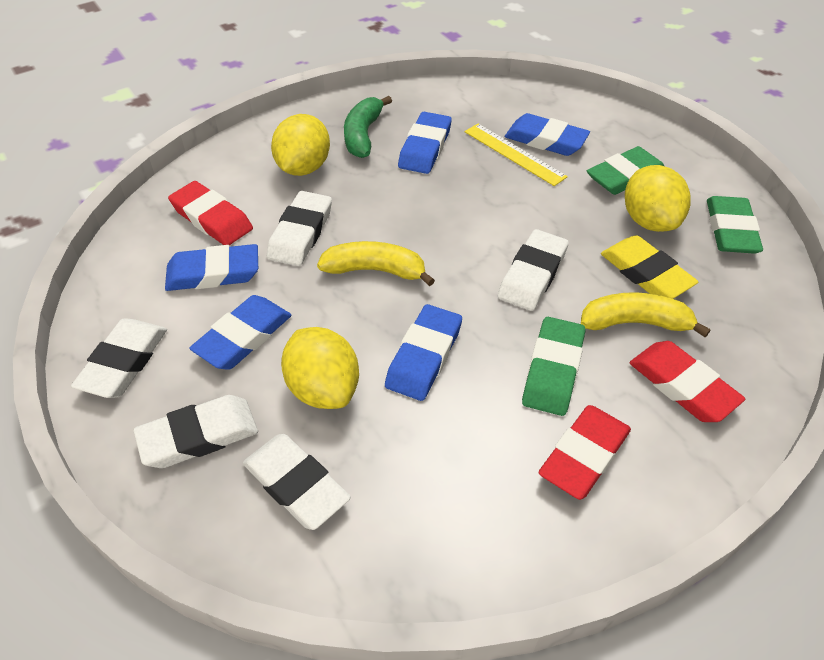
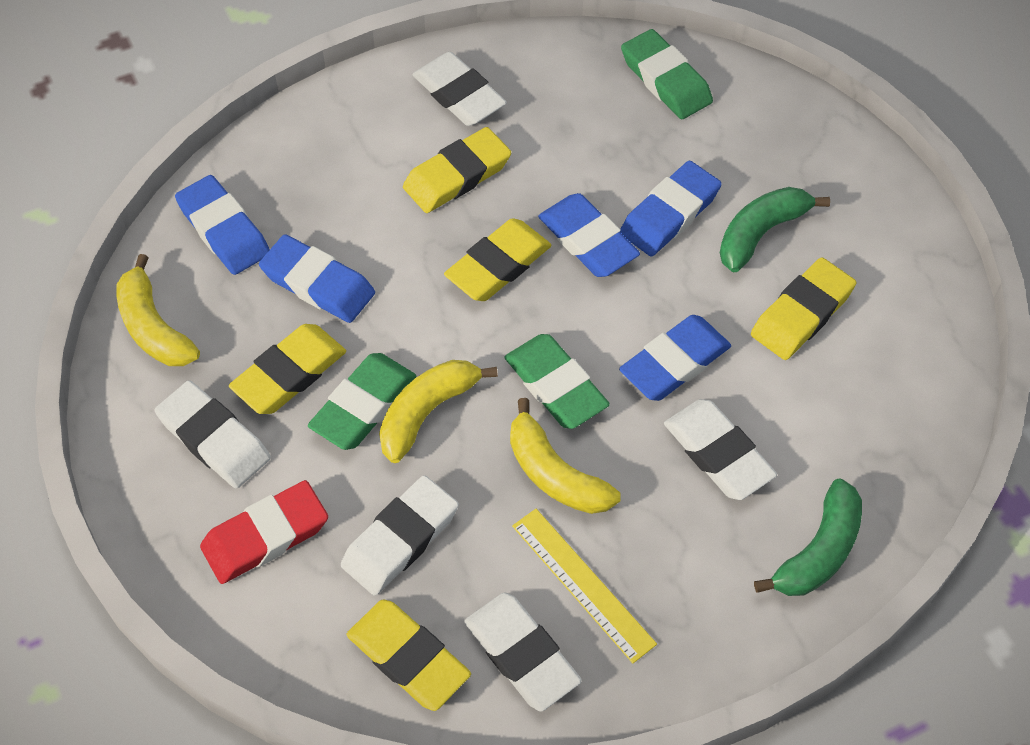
green banana: 1 -> 2
red eraser: 3 -> 1
yellow banana: 2 -> 3
yellow eraser: 1 -> 5
yellow lemon: 3 -> 0

